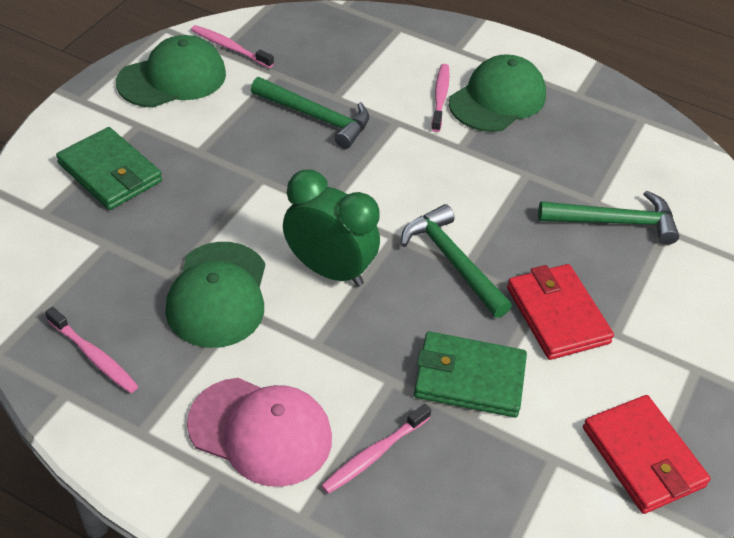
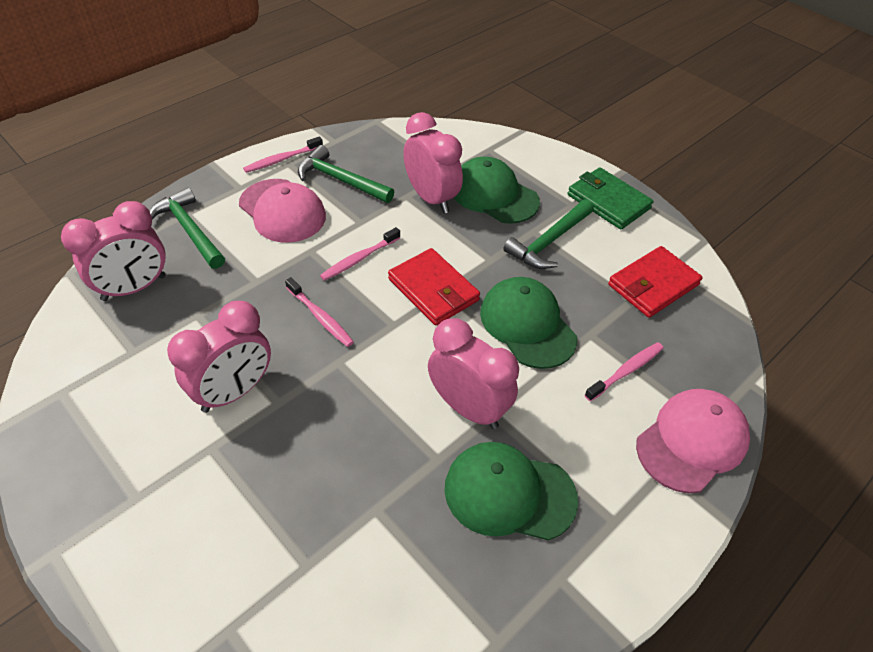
green clock: 1 -> 0
green wallet: 2 -> 1
pink cap: 1 -> 2
pink clock: 0 -> 4

